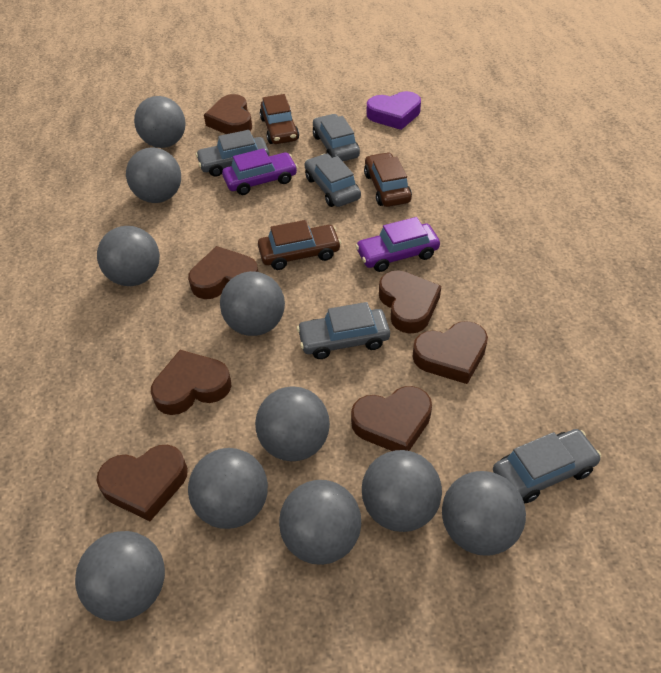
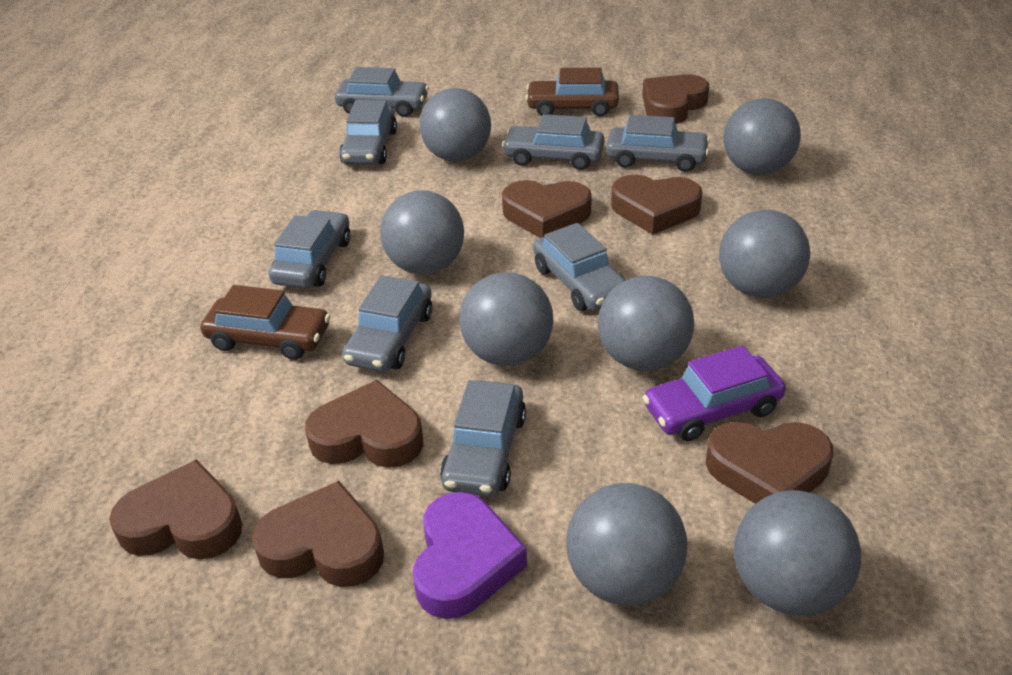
brown car: 3 -> 2
grey ball: 10 -> 8
grey car: 5 -> 8
purple car: 2 -> 1

